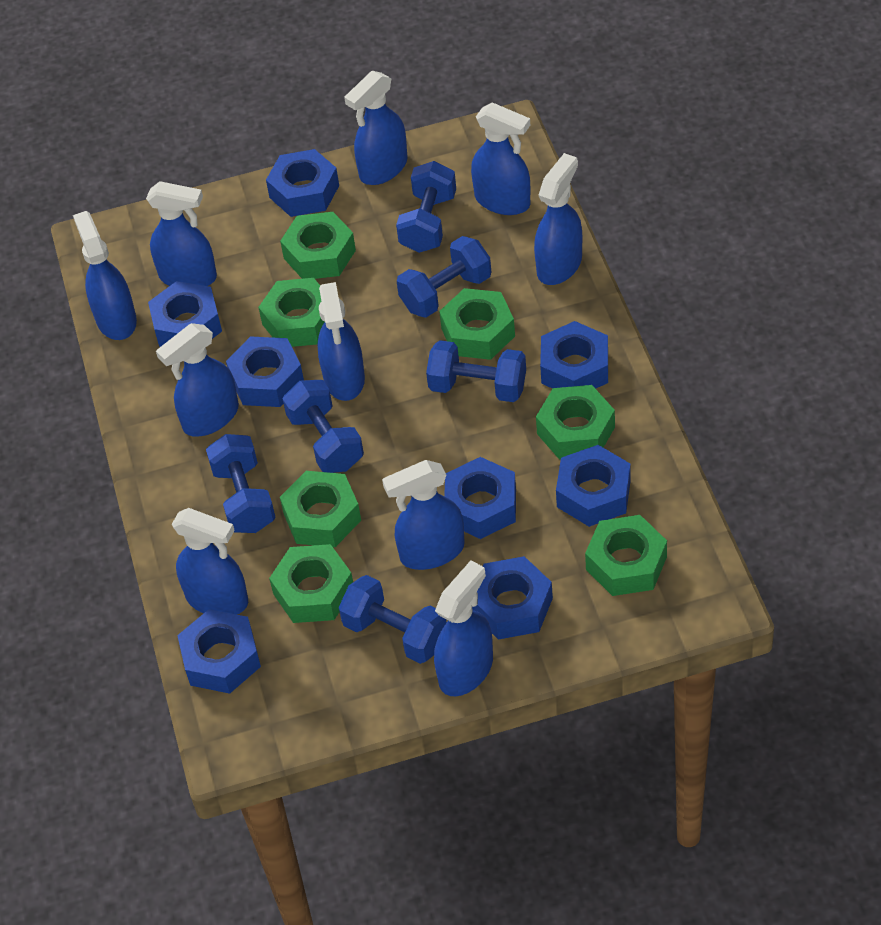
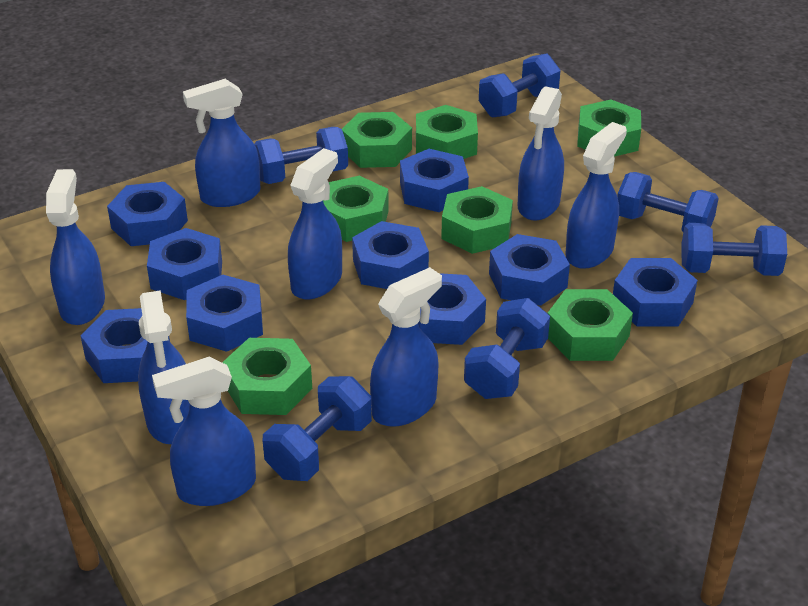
blue nut: 8 -> 9
blue spray bottle: 10 -> 8

